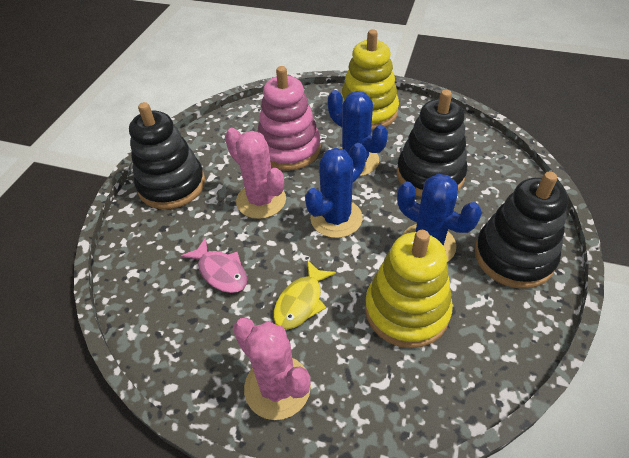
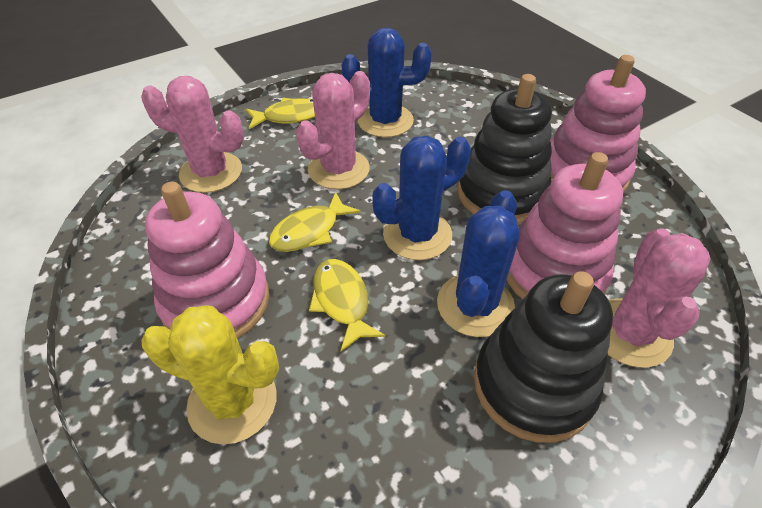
black stacking toy: 3 -> 2
pink cactus: 2 -> 3
pink fish: 1 -> 0
pink stacking toy: 1 -> 3
yellow cactus: 0 -> 1
yellow fish: 1 -> 3
yellow stacking toy: 2 -> 0

